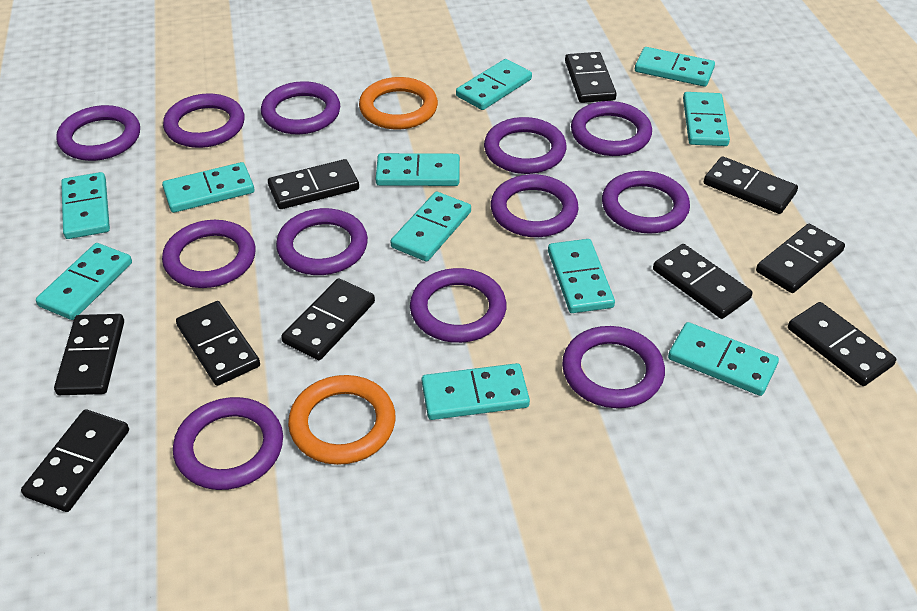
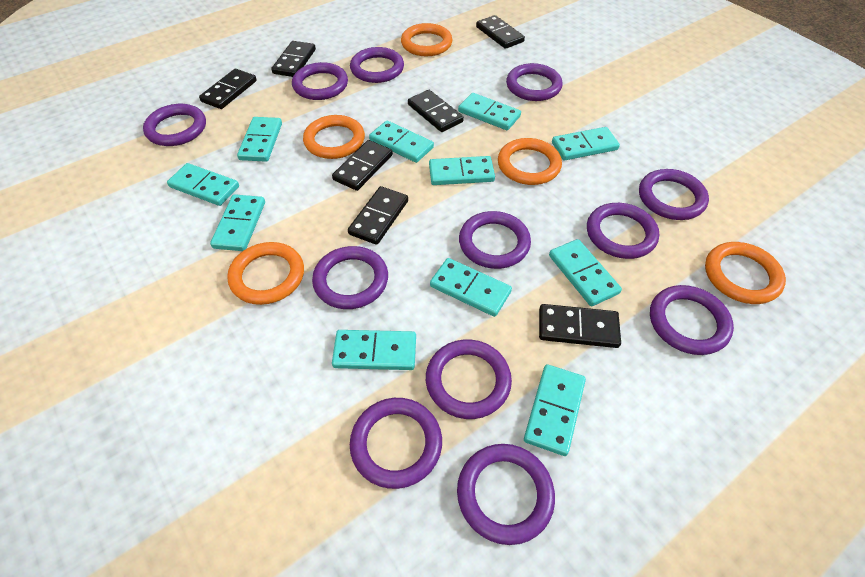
black domino: 10 -> 7
orange ring: 2 -> 5

